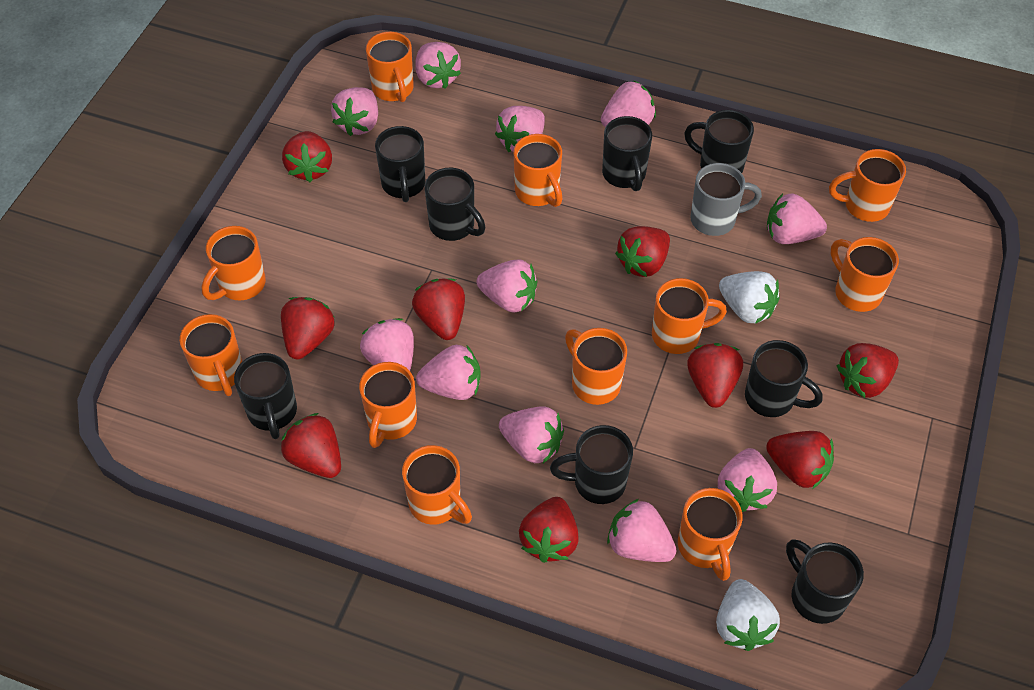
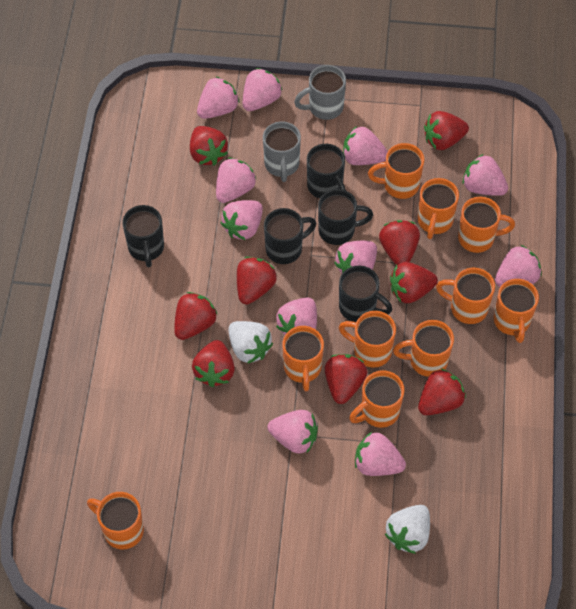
black mug: 8 -> 5
grey mug: 1 -> 2
orange mug: 11 -> 10

